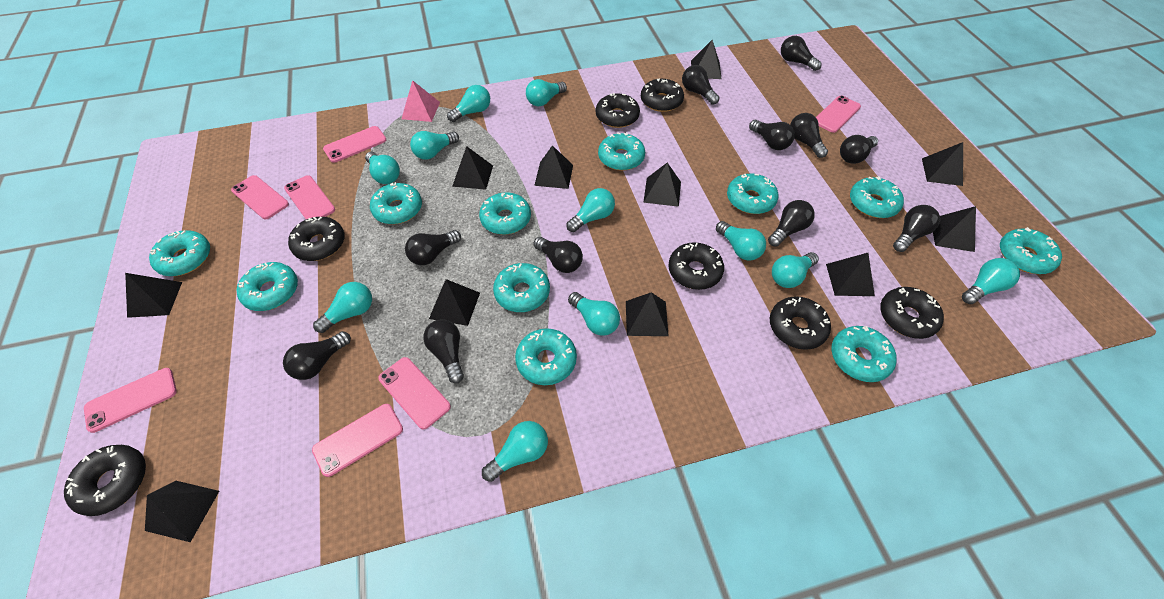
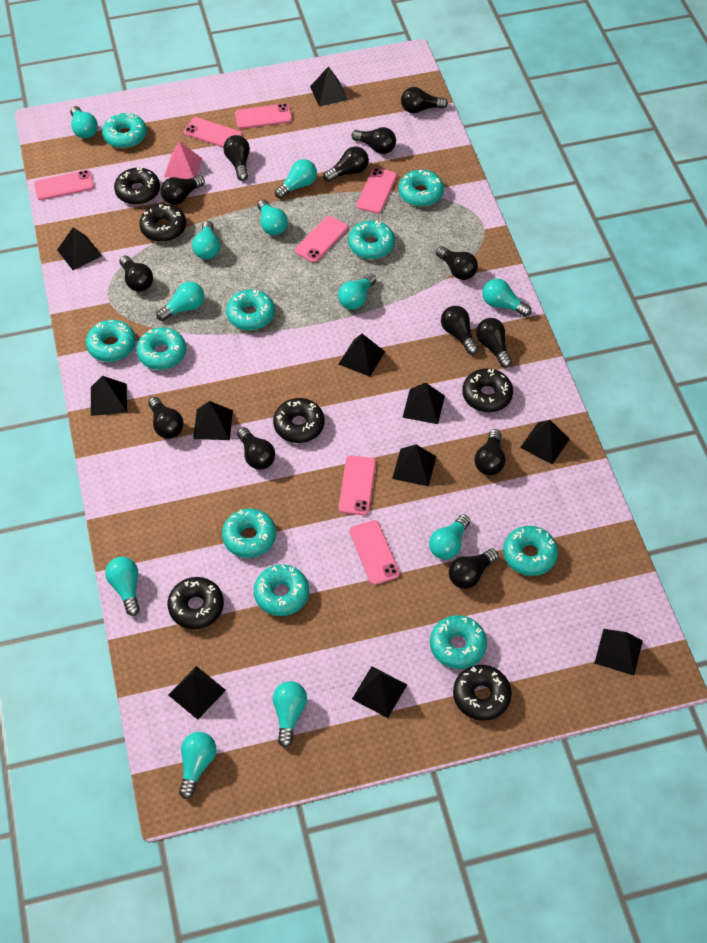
black donut: 7 -> 6
black light bulb: 11 -> 13
turquoise donut: 11 -> 10

